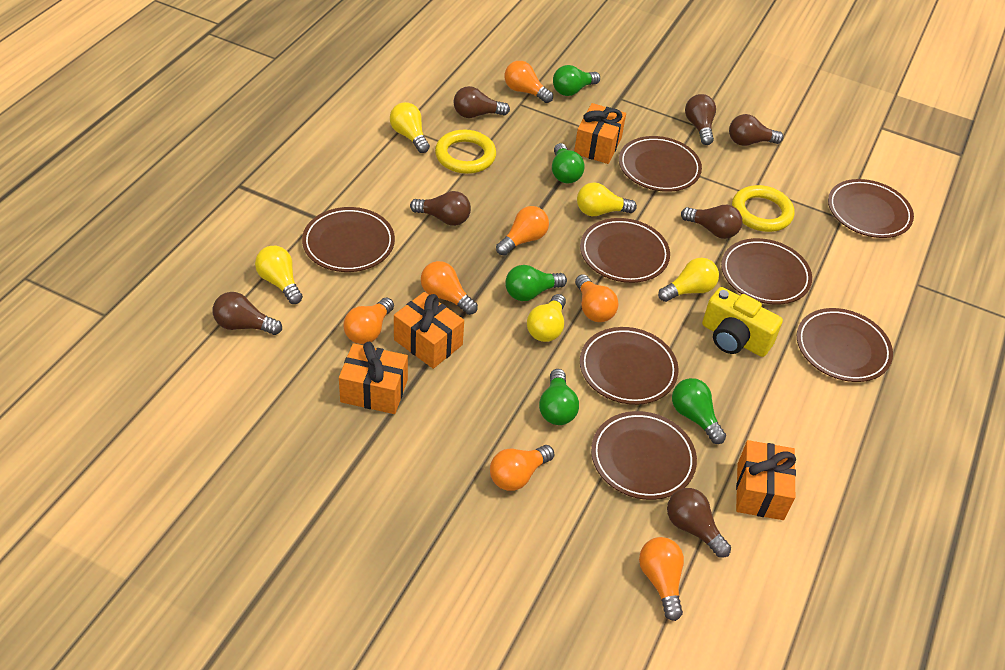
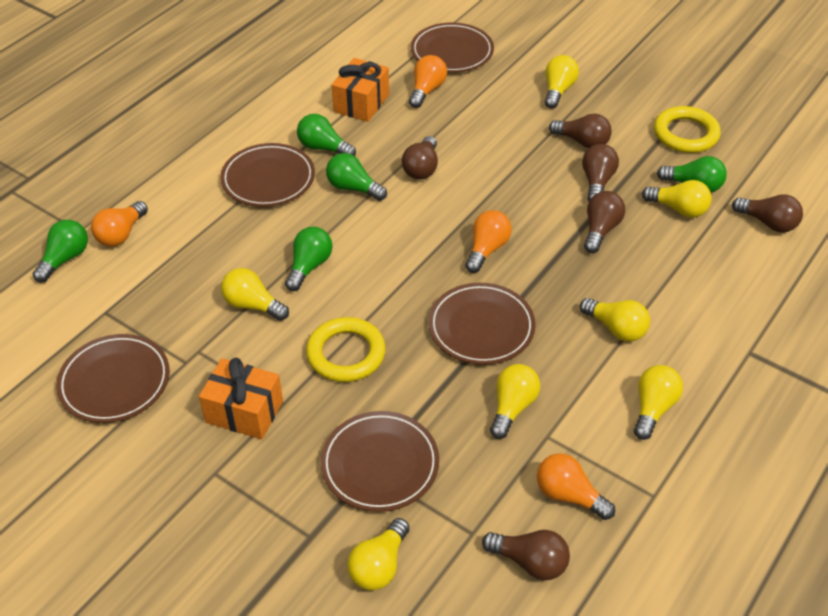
brown light bulb: 7 -> 6
brown plate: 8 -> 5
orange gift: 4 -> 2
orange light bulb: 7 -> 4
yellow camera: 1 -> 0
yellow light bulb: 5 -> 7

